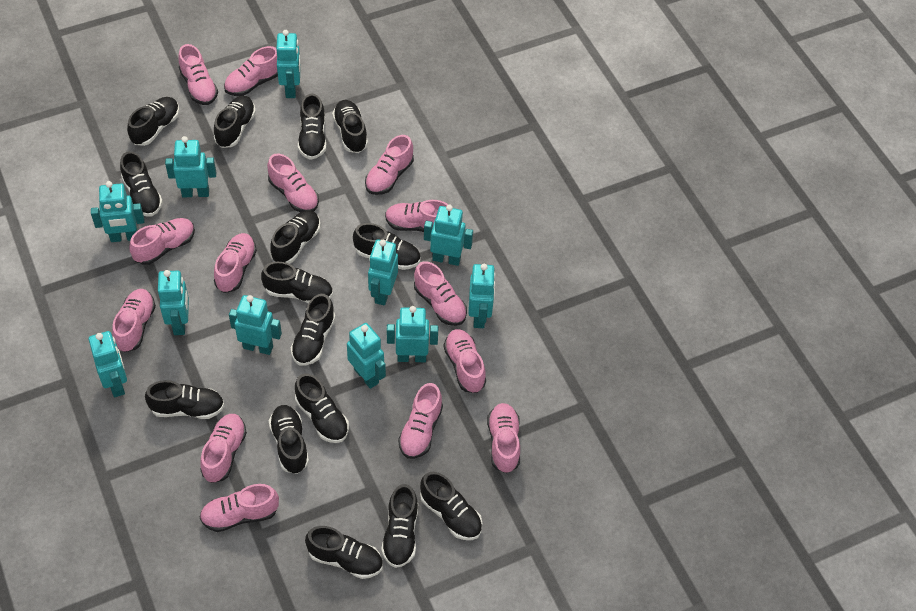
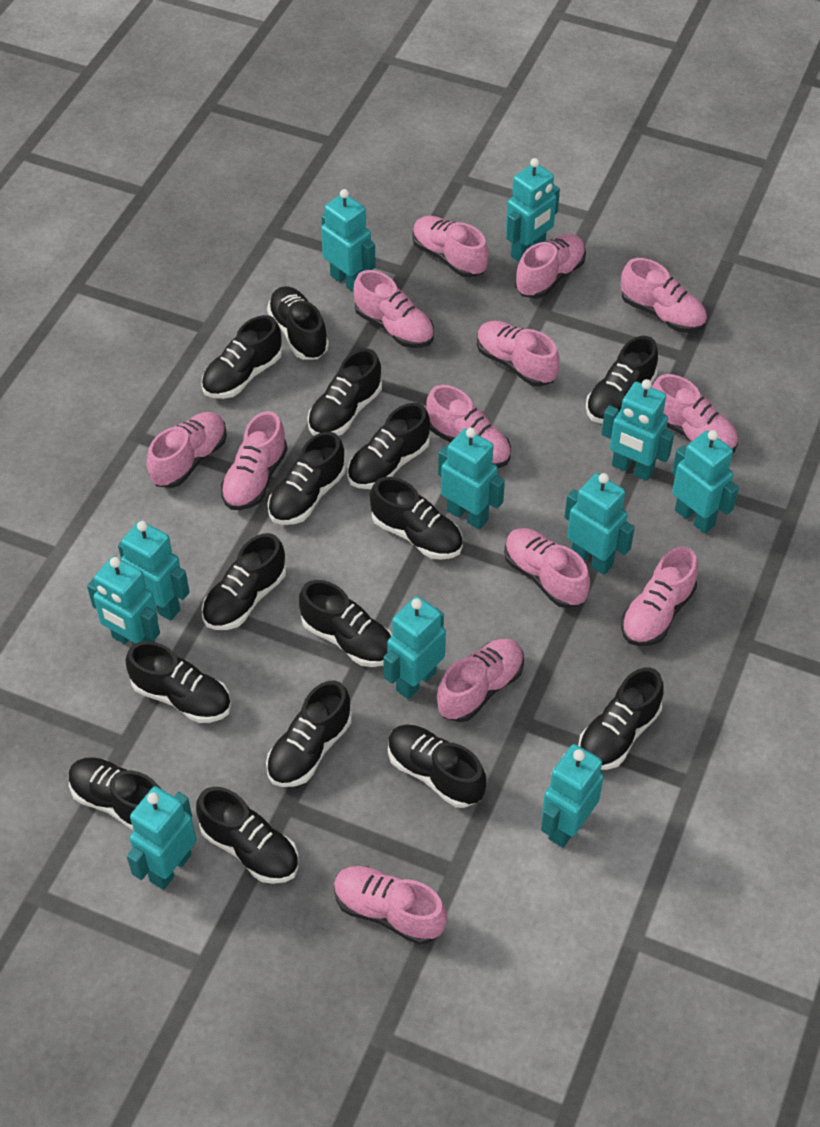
pink shoe: 14 -> 13

